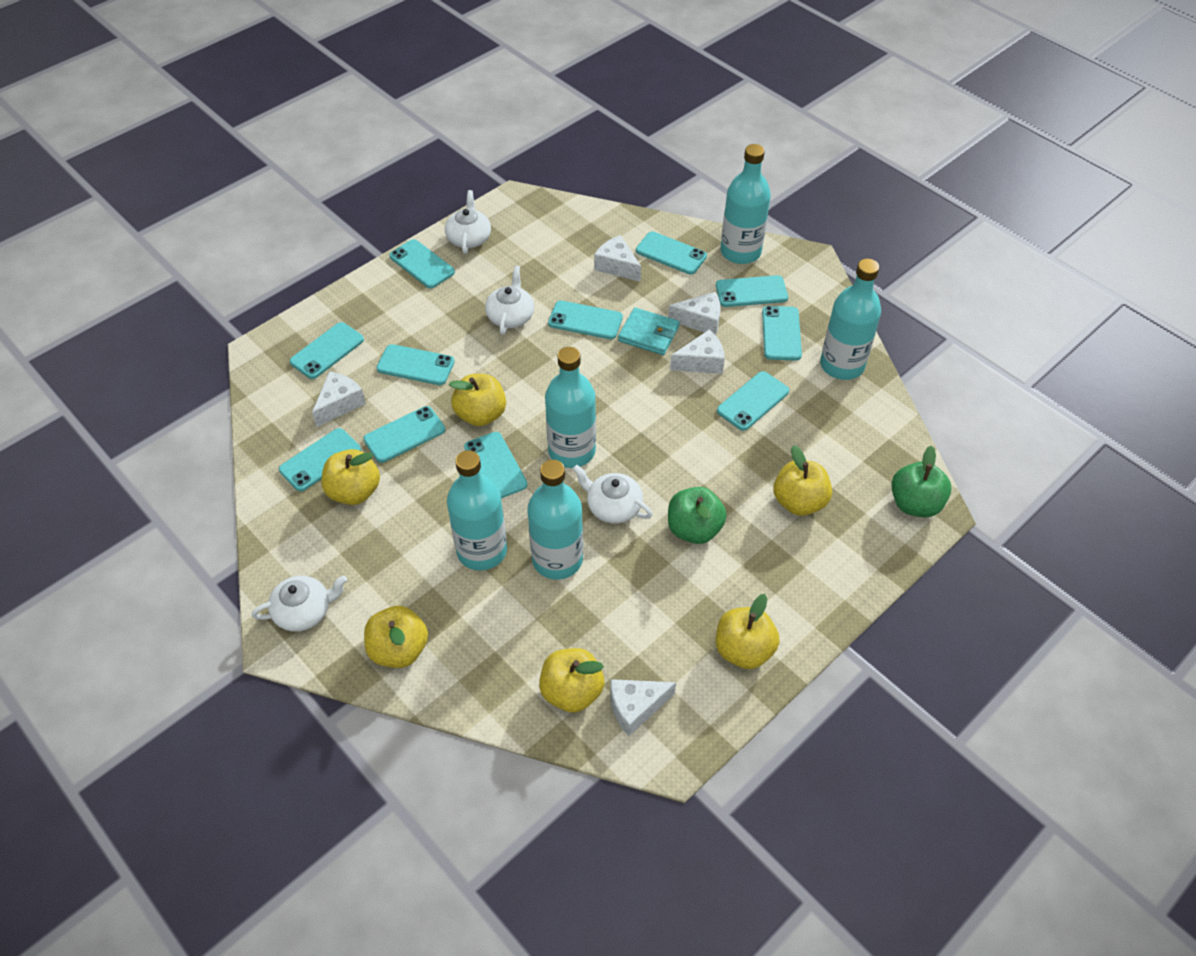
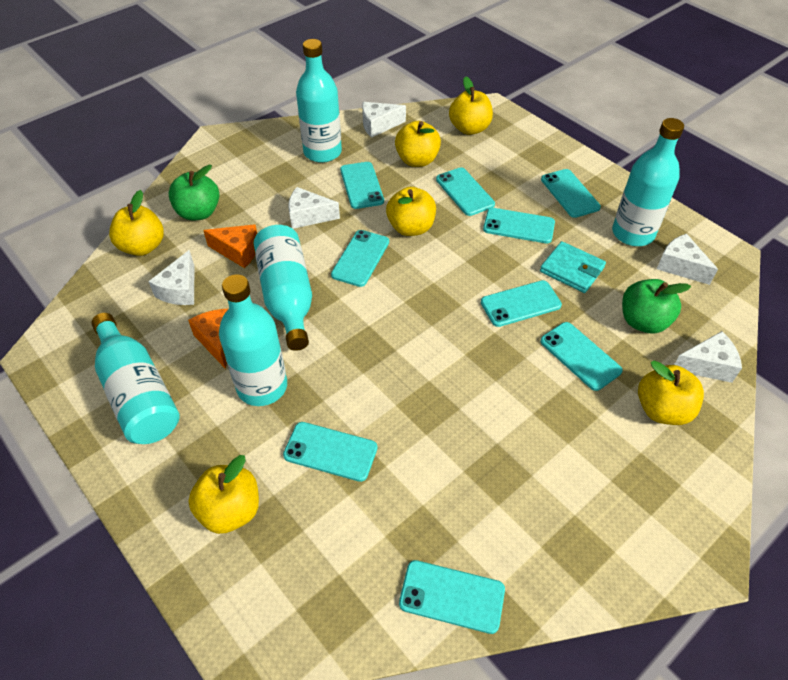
orange cheese: 0 -> 2
turquoise phone: 11 -> 9
white teapot: 4 -> 0

